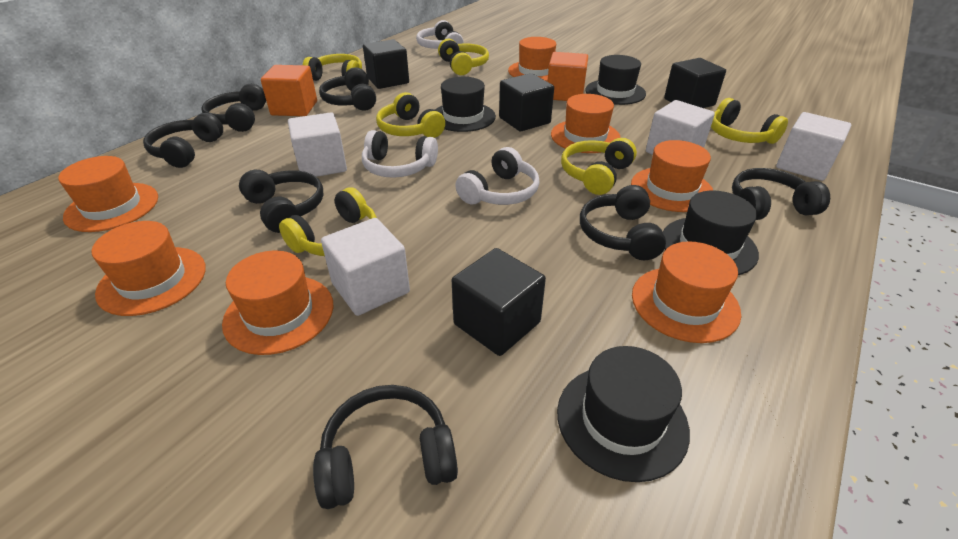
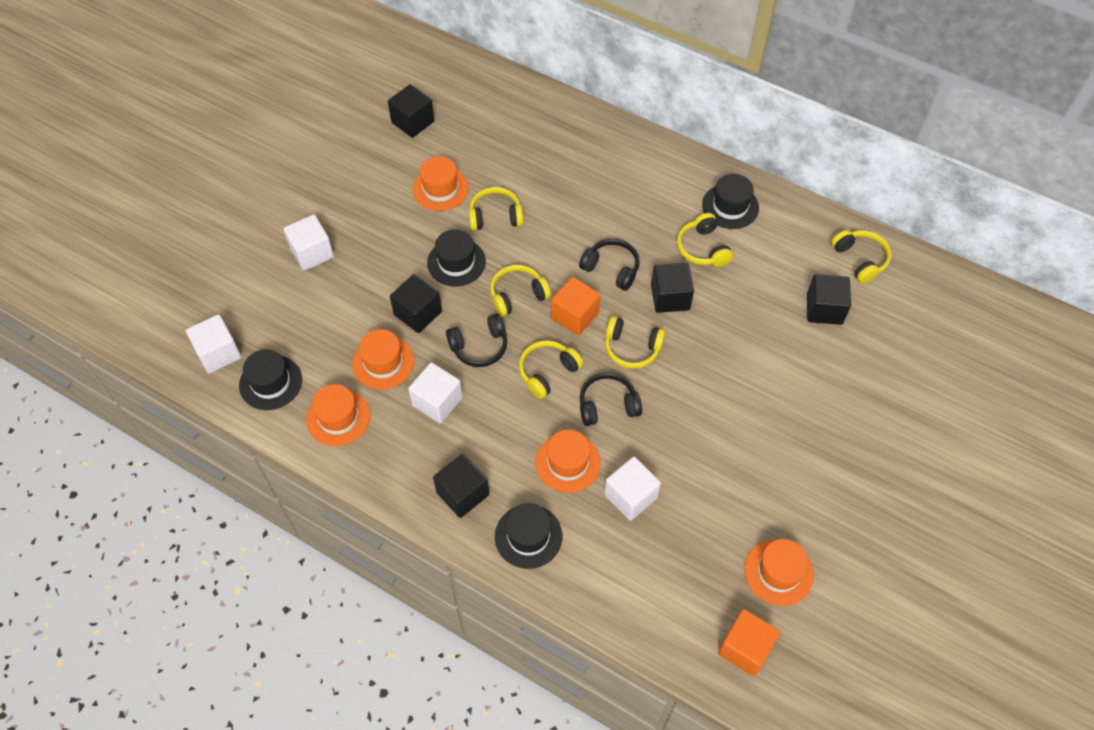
black cube: 4 -> 5
black headphones: 7 -> 3
orange hat: 7 -> 5
white headphones: 3 -> 0

